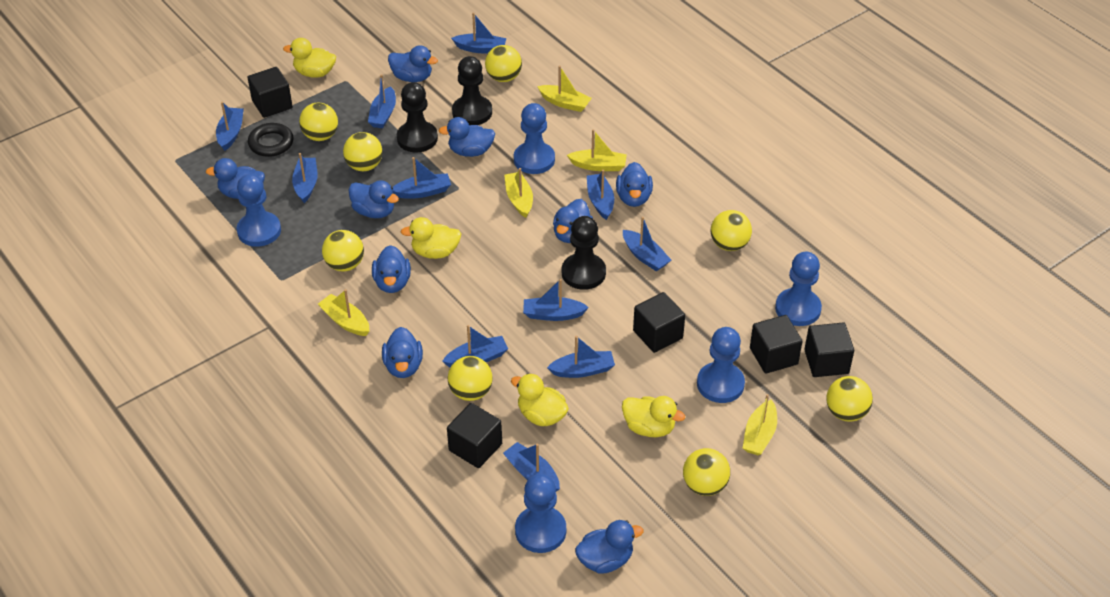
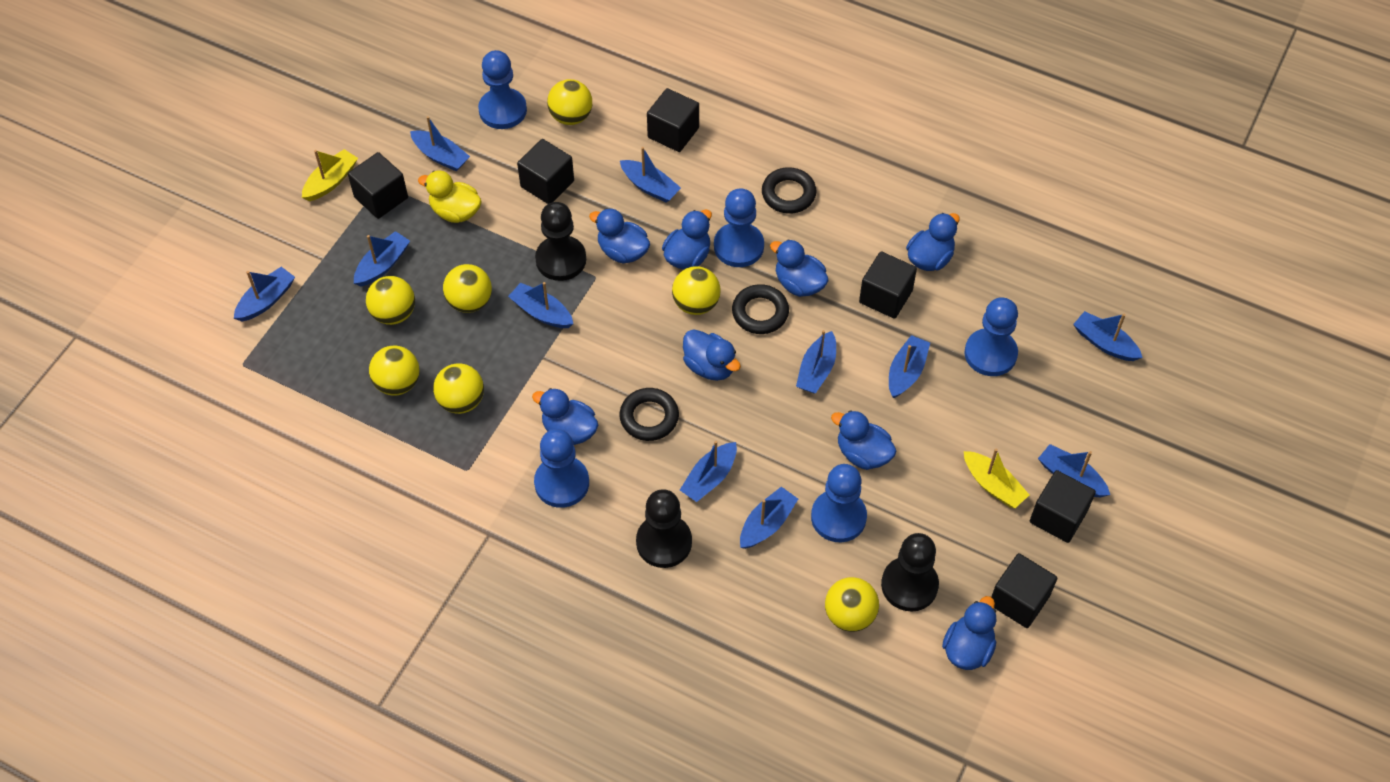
black cube: 5 -> 6
black ring: 1 -> 3
blue duck: 9 -> 8
yellow ball: 8 -> 7
yellow boat: 5 -> 2
yellow duck: 4 -> 1

